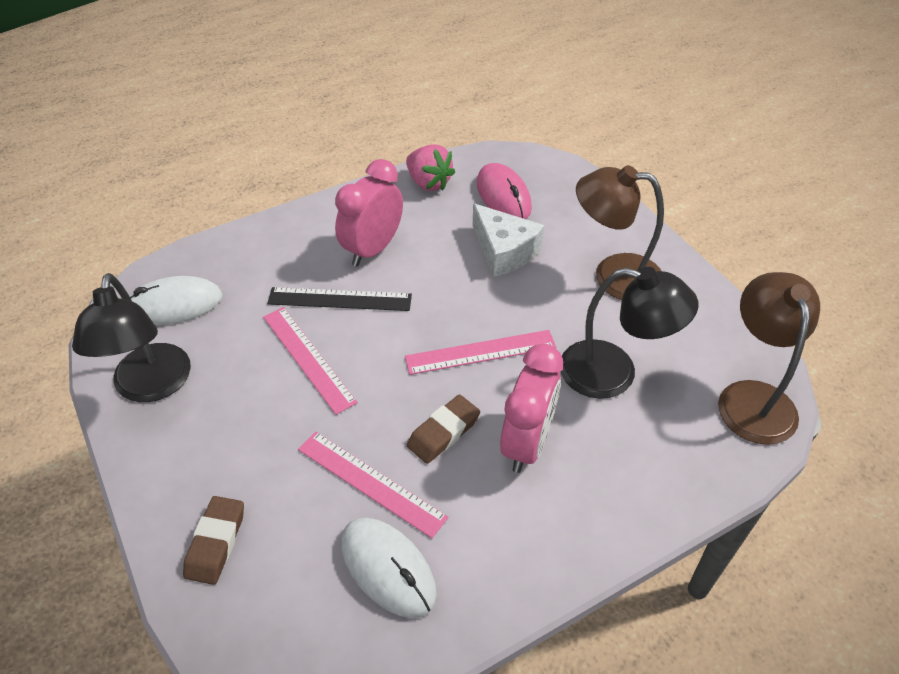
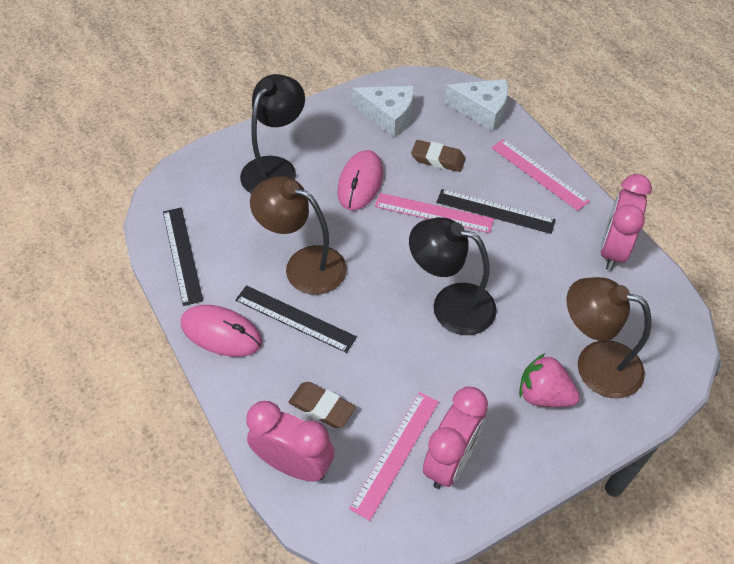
black ruler: 1 -> 3
pink clock: 2 -> 3
pink mouse: 1 -> 2
white cheese: 1 -> 2
white mouse: 2 -> 0

